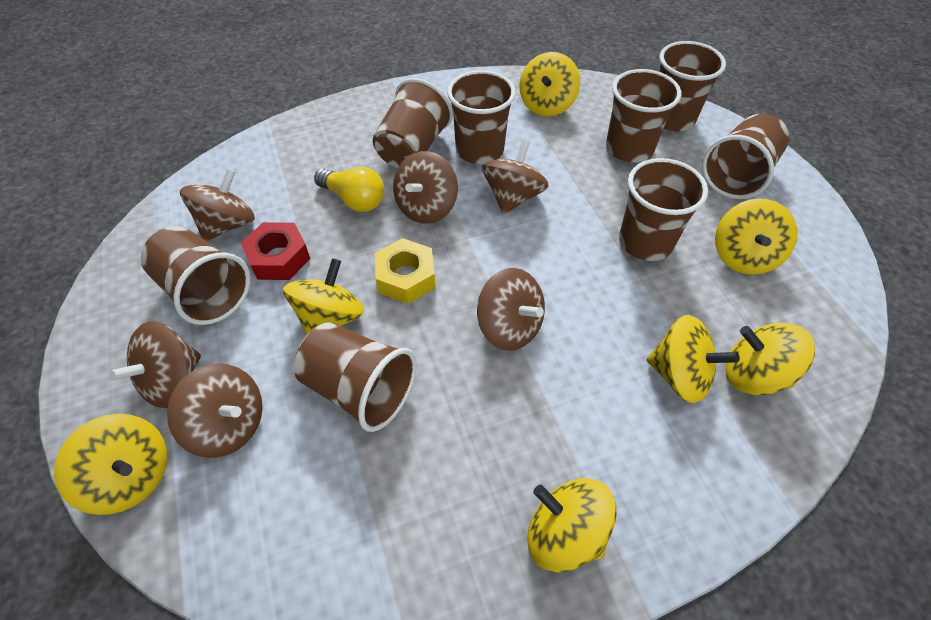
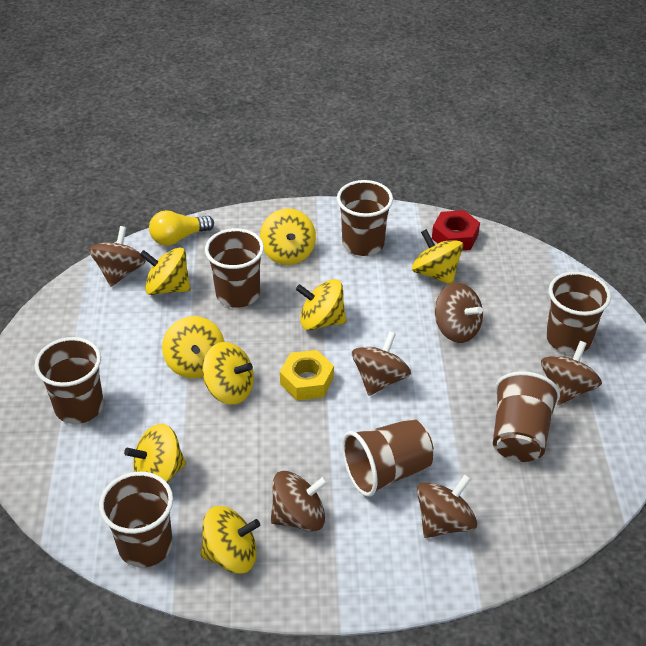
brown cup: 8 -> 7
yellow spinning top: 7 -> 8

